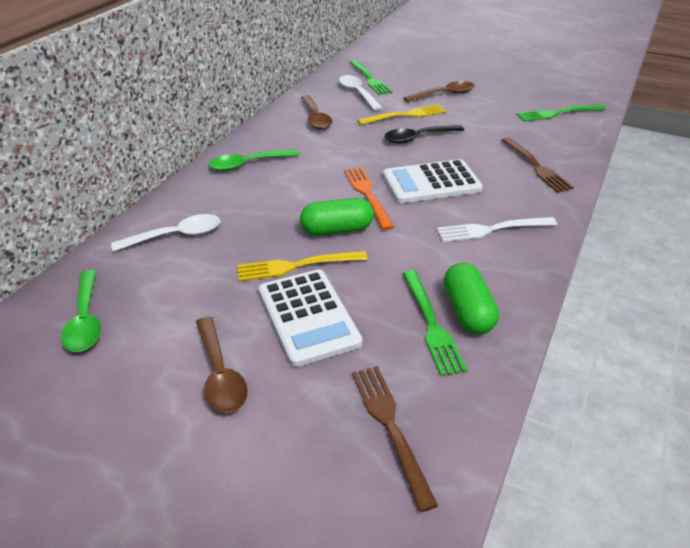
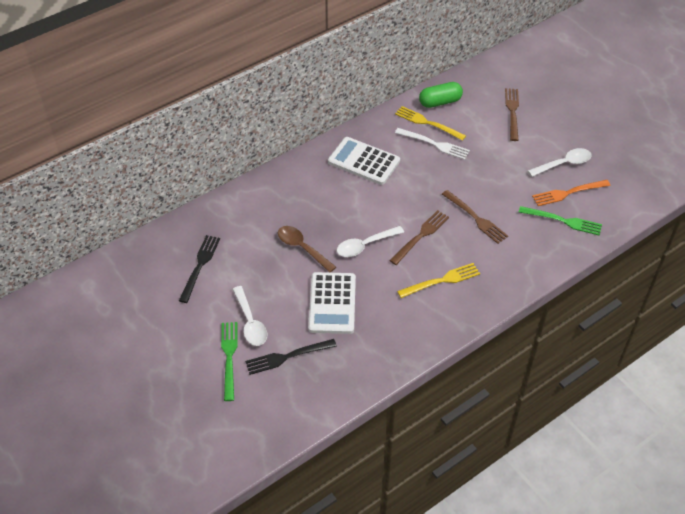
black fork: 0 -> 2
black spoon: 1 -> 0
brown fork: 2 -> 3
brown spoon: 3 -> 1
green capsule: 2 -> 1
green fork: 3 -> 2
green spoon: 2 -> 0
white spoon: 2 -> 3

